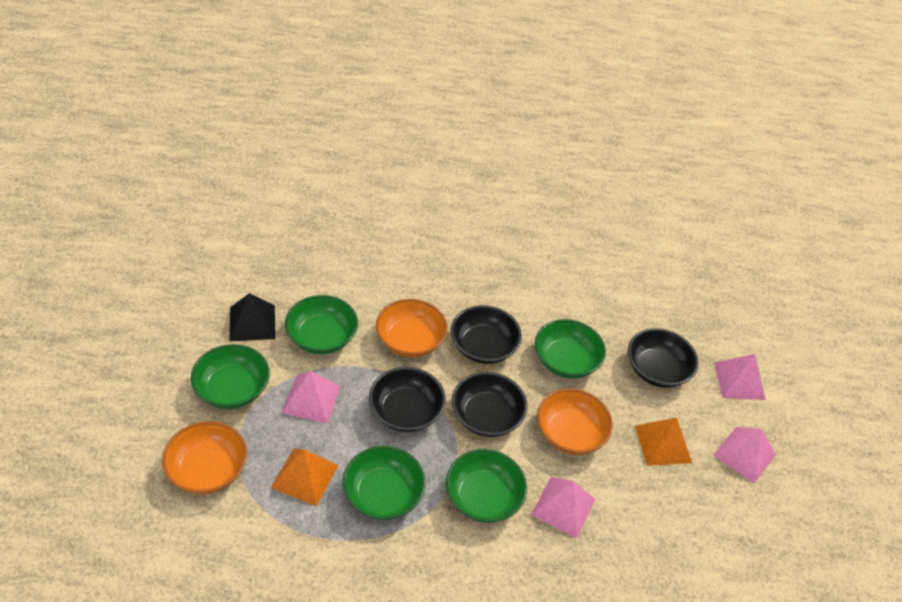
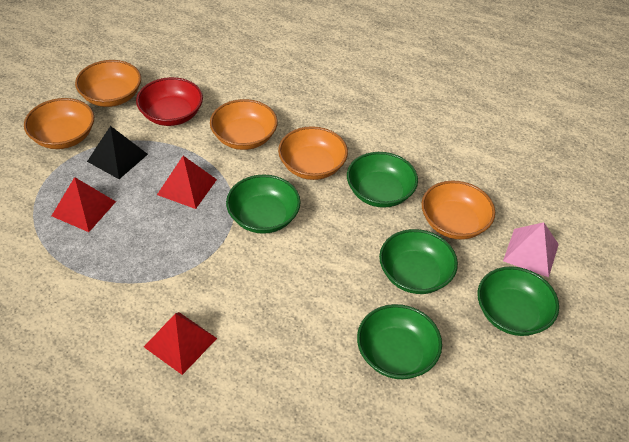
black bowl: 4 -> 0
orange bowl: 3 -> 5
orange pyramid: 2 -> 0
pink pyramid: 4 -> 1
red bowl: 0 -> 1
red pyramid: 0 -> 3

